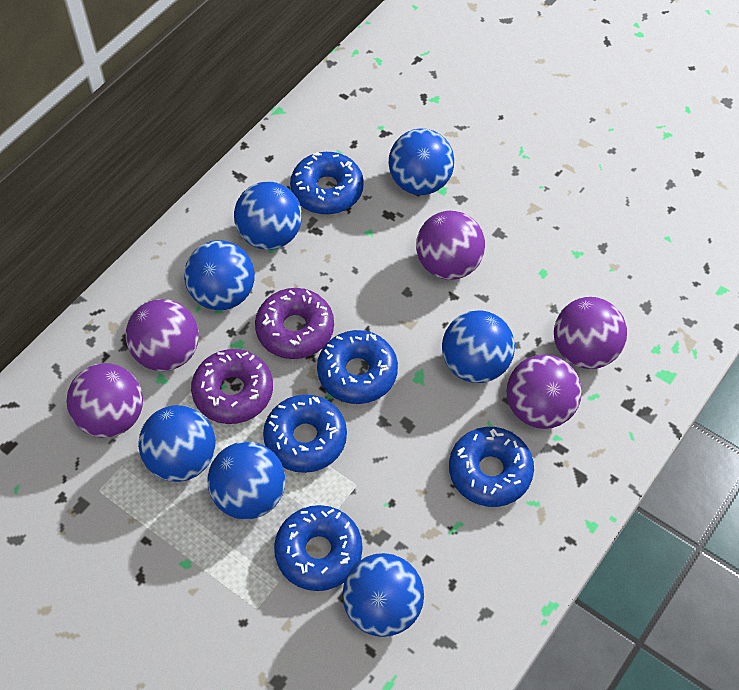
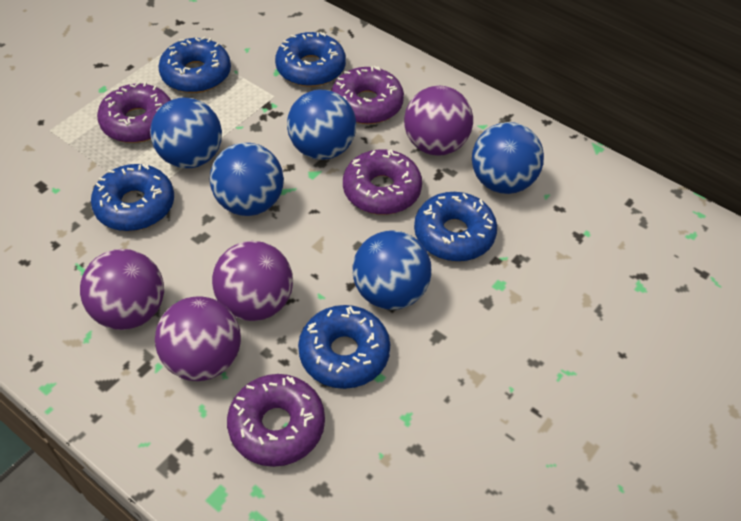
blue ball: 7 -> 5
purple ball: 5 -> 4
purple donut: 2 -> 4

